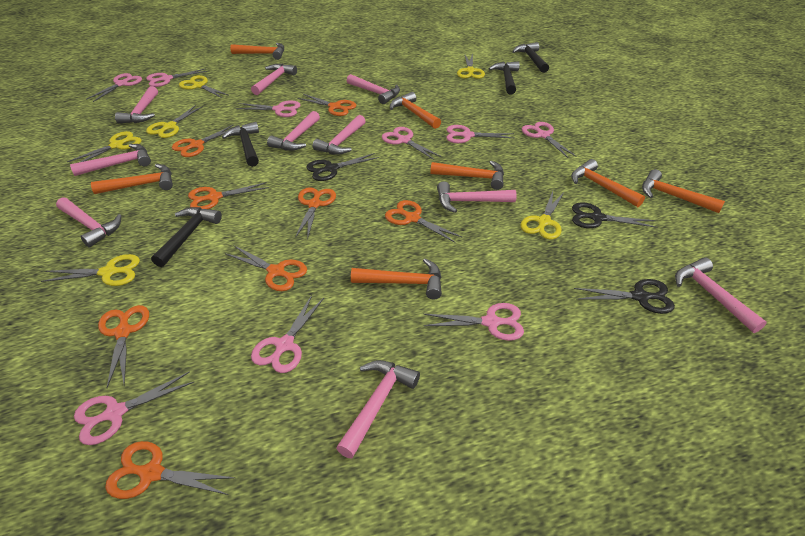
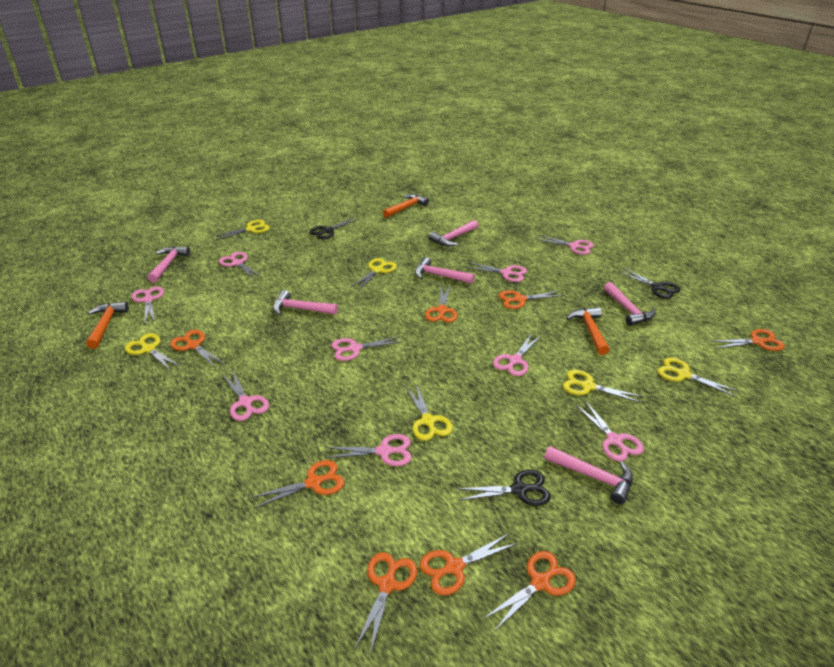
black hammer: 4 -> 0
orange hammer: 7 -> 3
pink hammer: 10 -> 6

